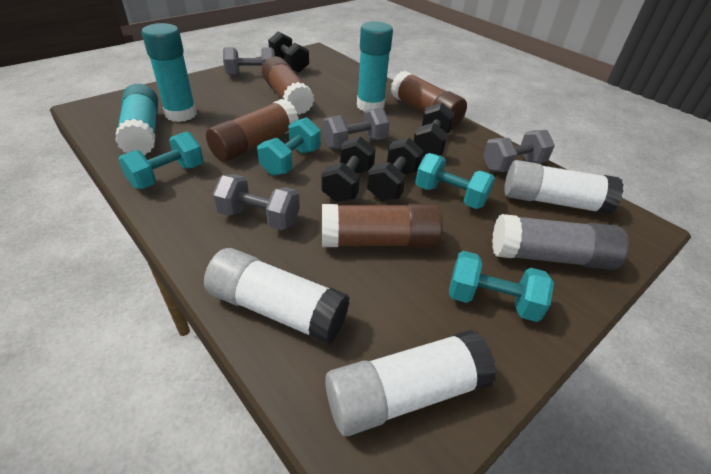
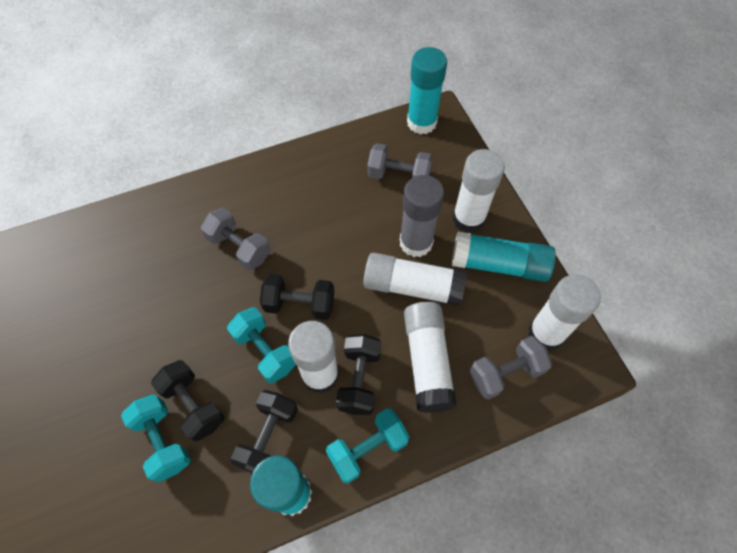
brown glue stick: 4 -> 0
grey dumbbell: 4 -> 3
turquoise dumbbell: 4 -> 3
white glue stick: 3 -> 5

